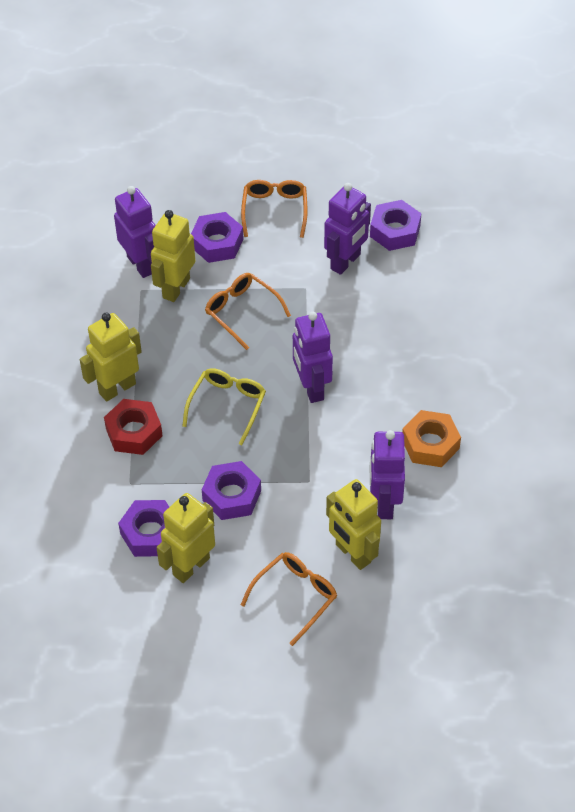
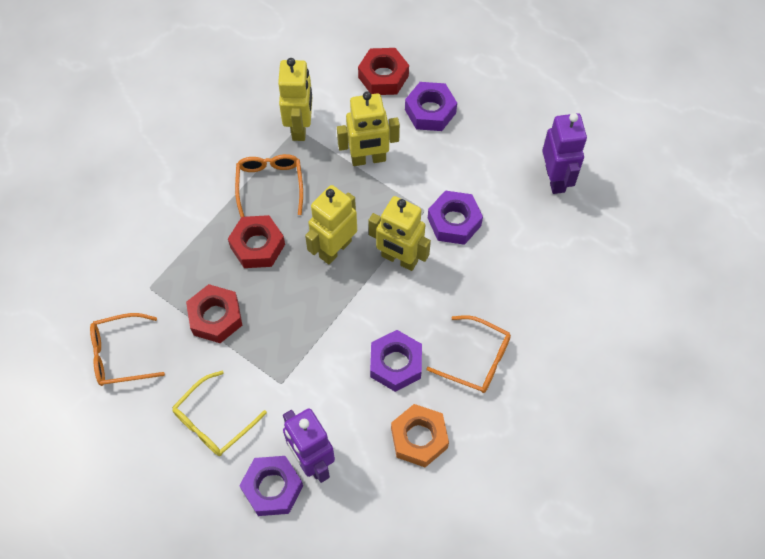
purple robot: 4 -> 2
red nut: 1 -> 3

